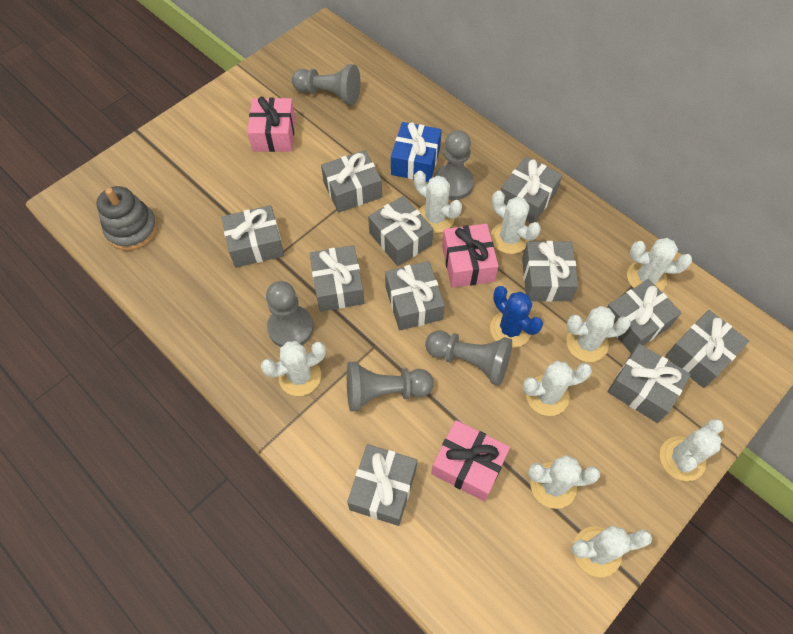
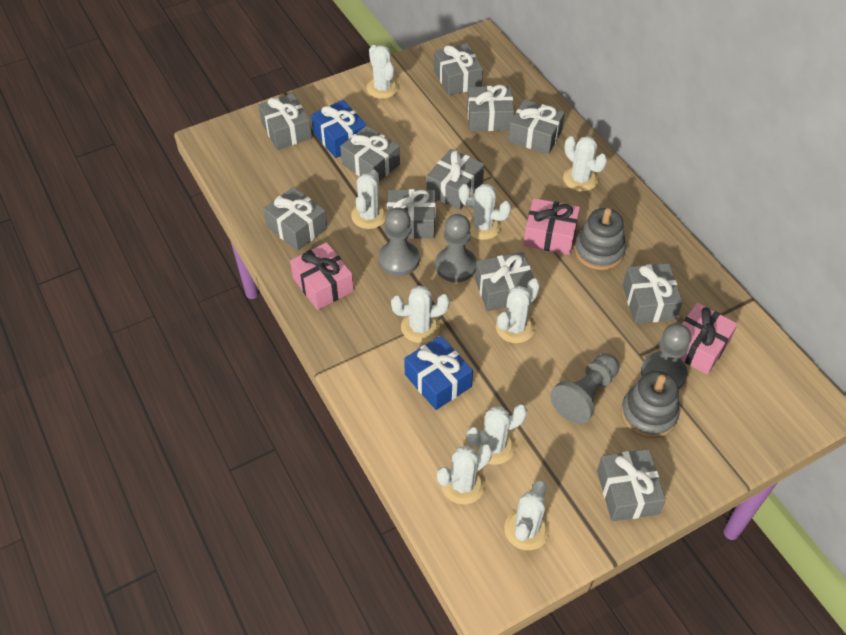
blue cactus: 1 -> 0
blue gift: 1 -> 2
grey pawn: 5 -> 4
grey stacking toy: 1 -> 2

